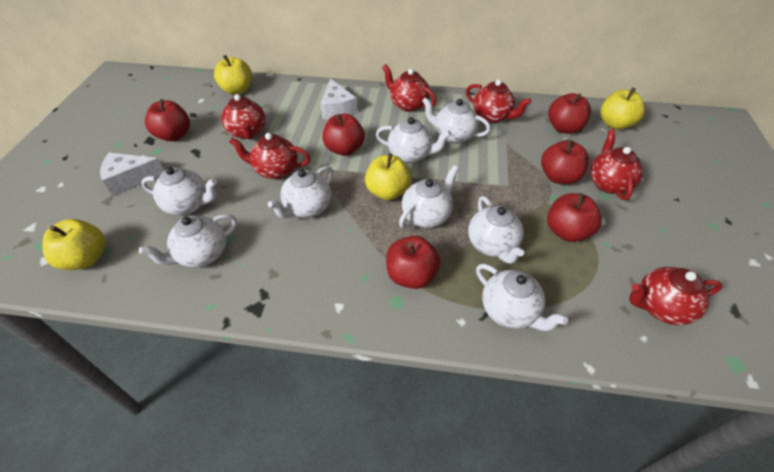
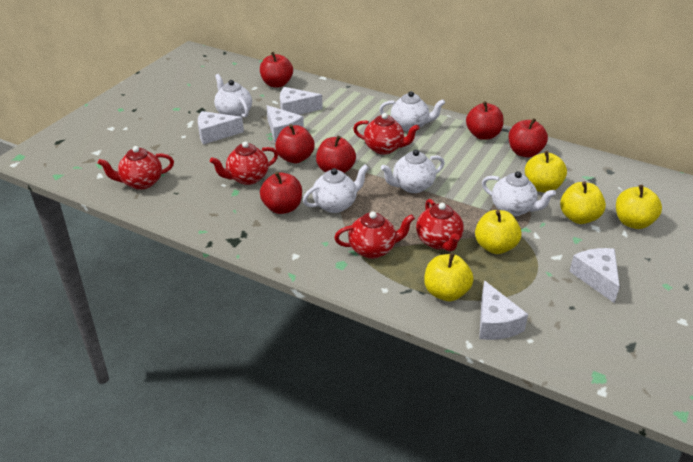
red teapot: 6 -> 5
white cheese: 2 -> 5
white teapot: 8 -> 5
yellow apple: 4 -> 5

